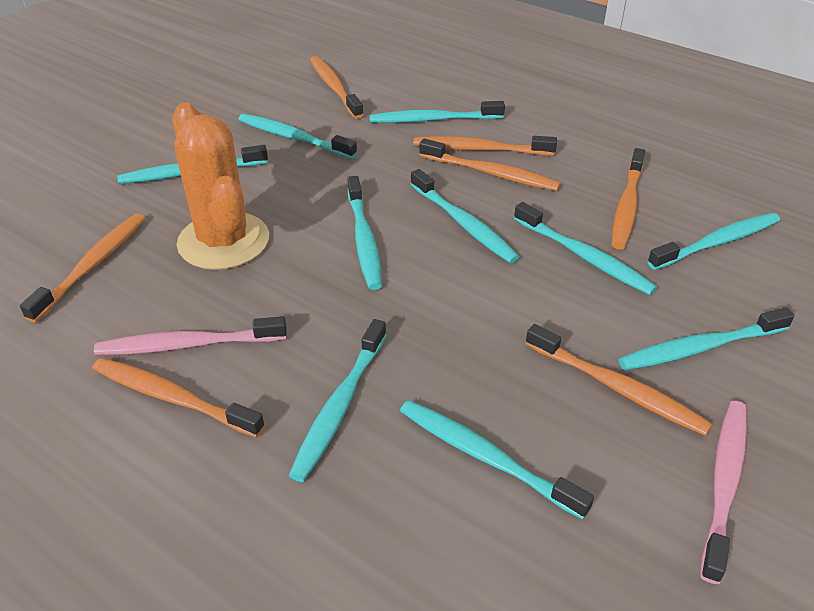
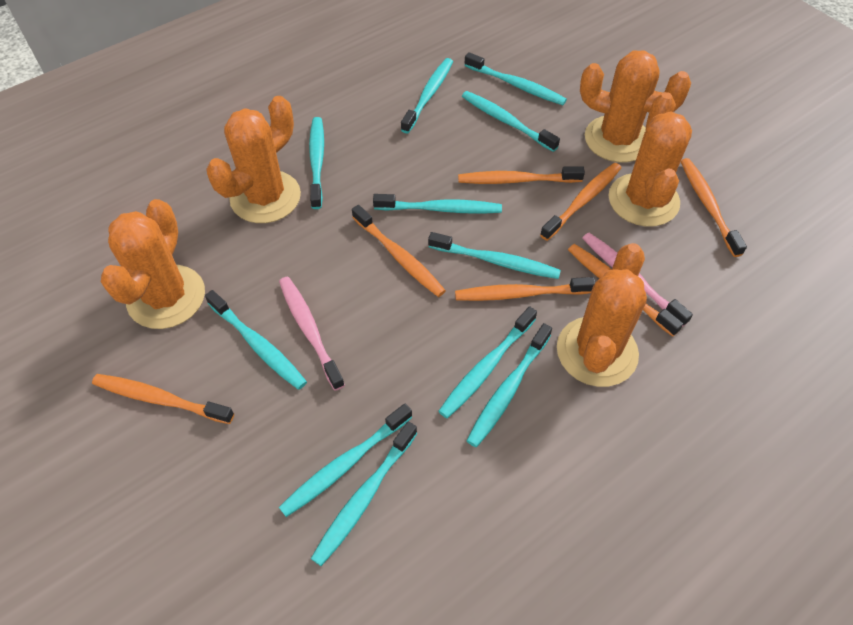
orange cactus: 1 -> 5
turquoise toothbrush: 10 -> 11

